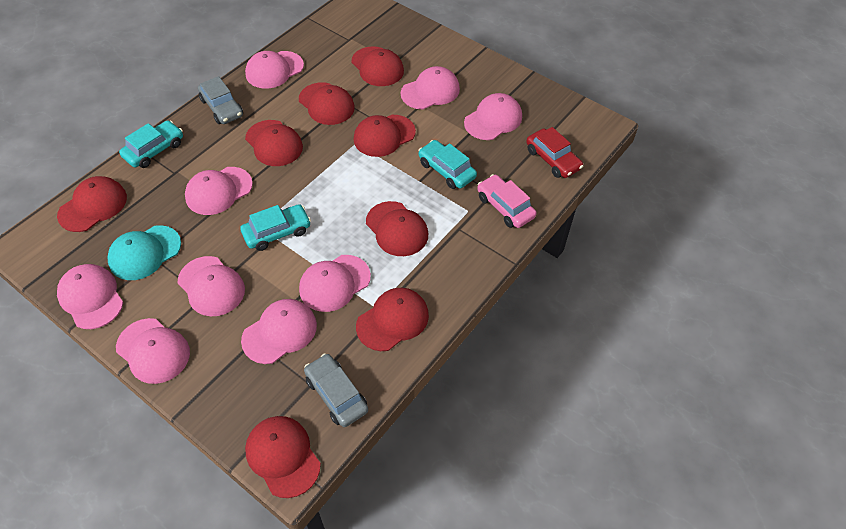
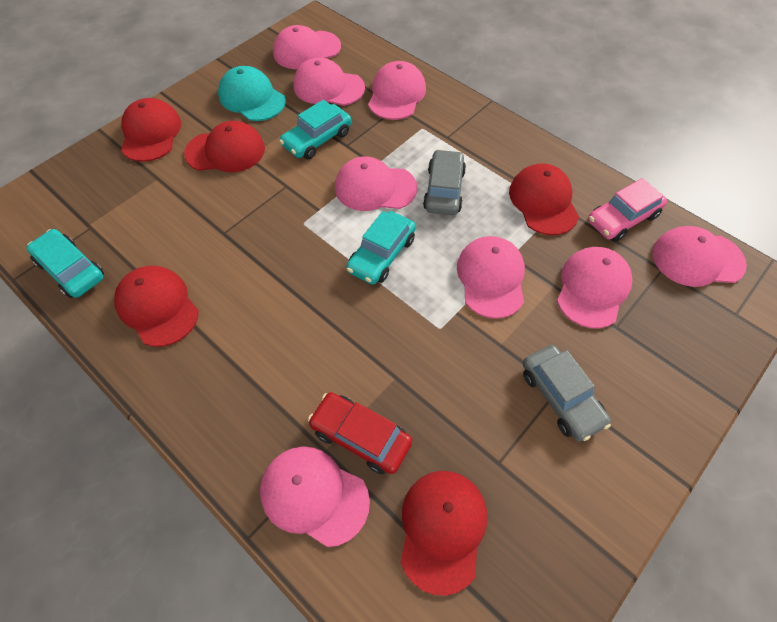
pink cap: 9 -> 8
red cap: 8 -> 5

